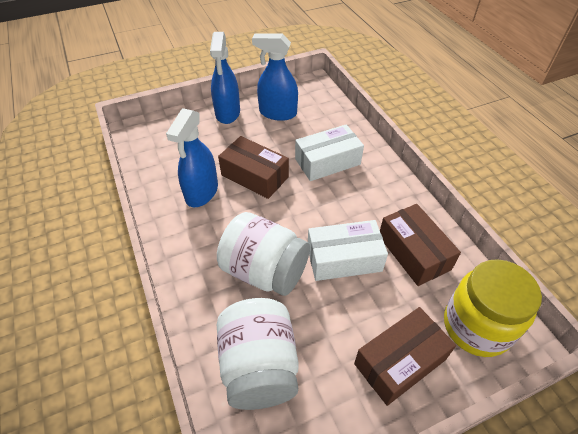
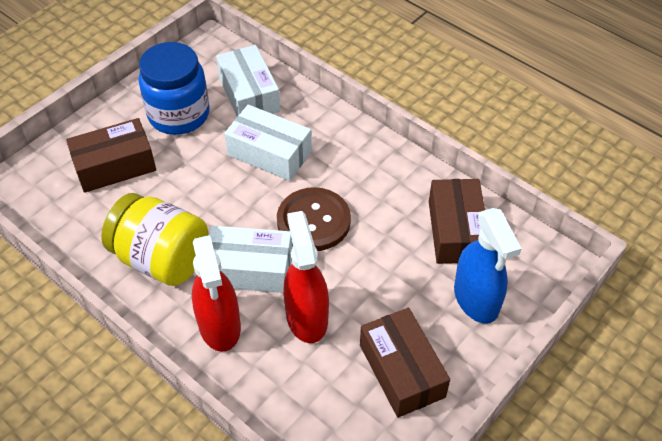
blue jar: 0 -> 1
blue spray bottle: 3 -> 1
brown button: 0 -> 1
red spray bottle: 0 -> 2
white box: 2 -> 3
white jar: 2 -> 0

